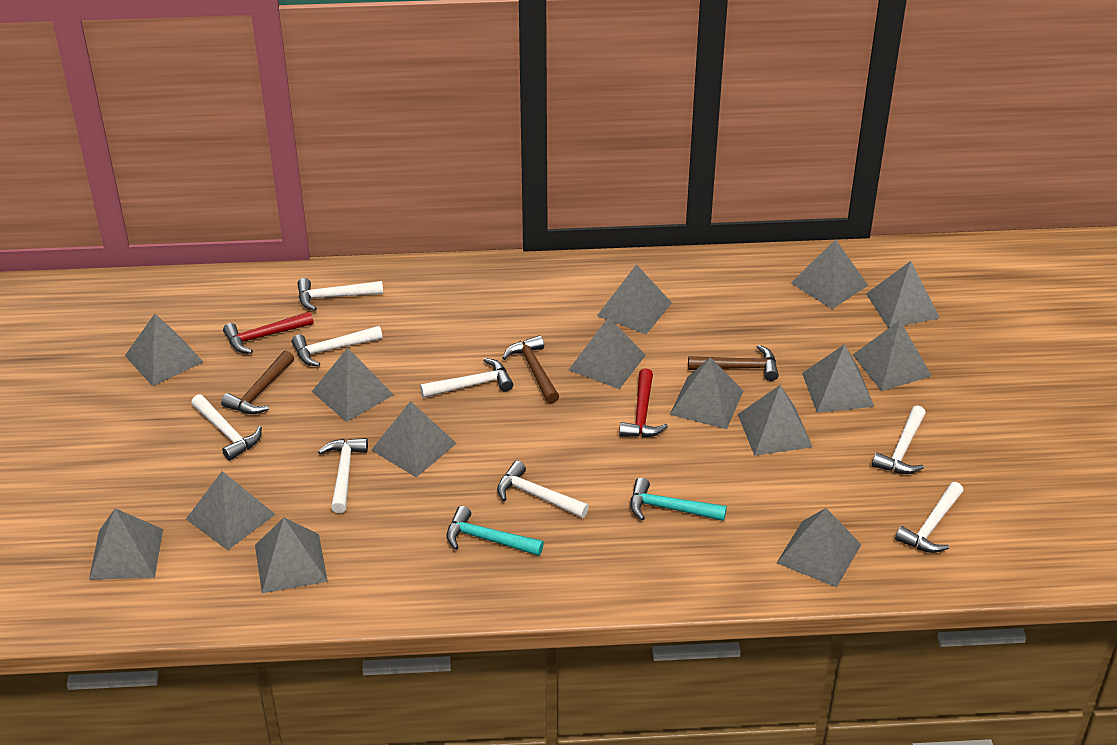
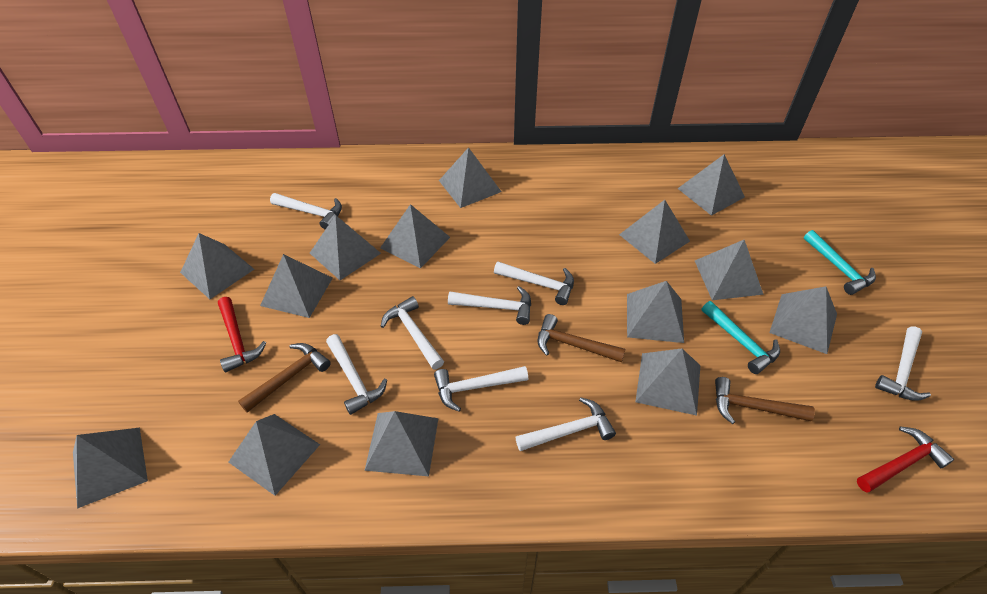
grey pyramid: 15 -> 14

